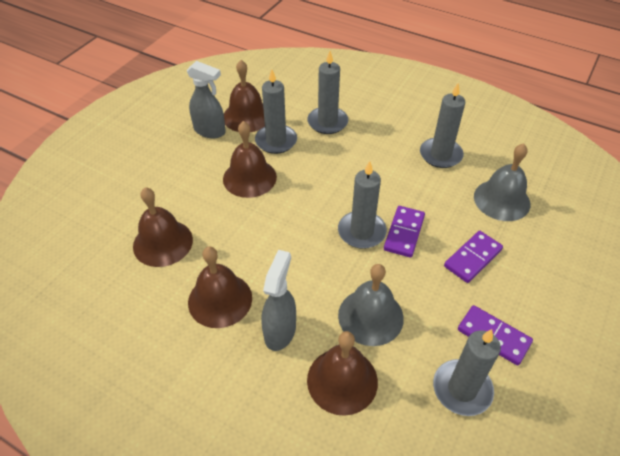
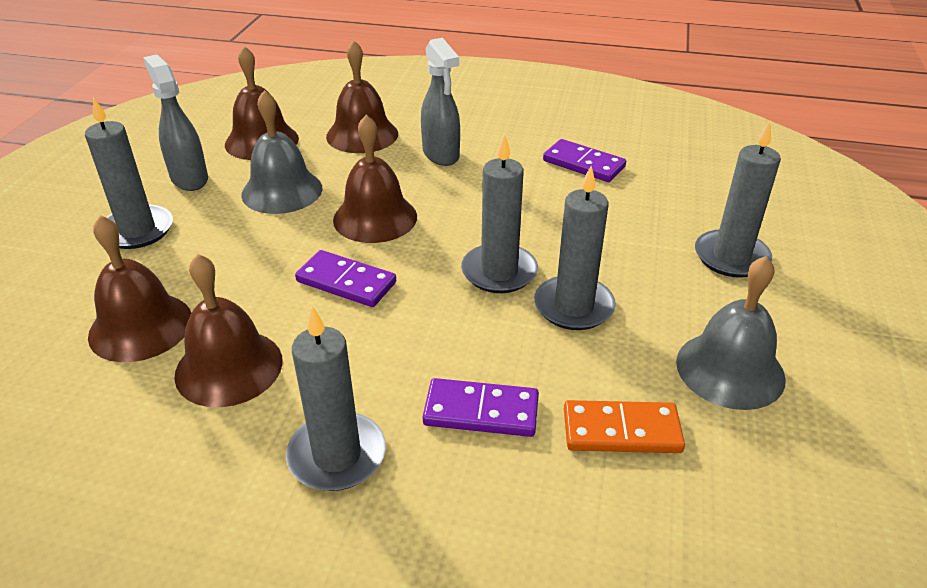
orange domino: 0 -> 1

